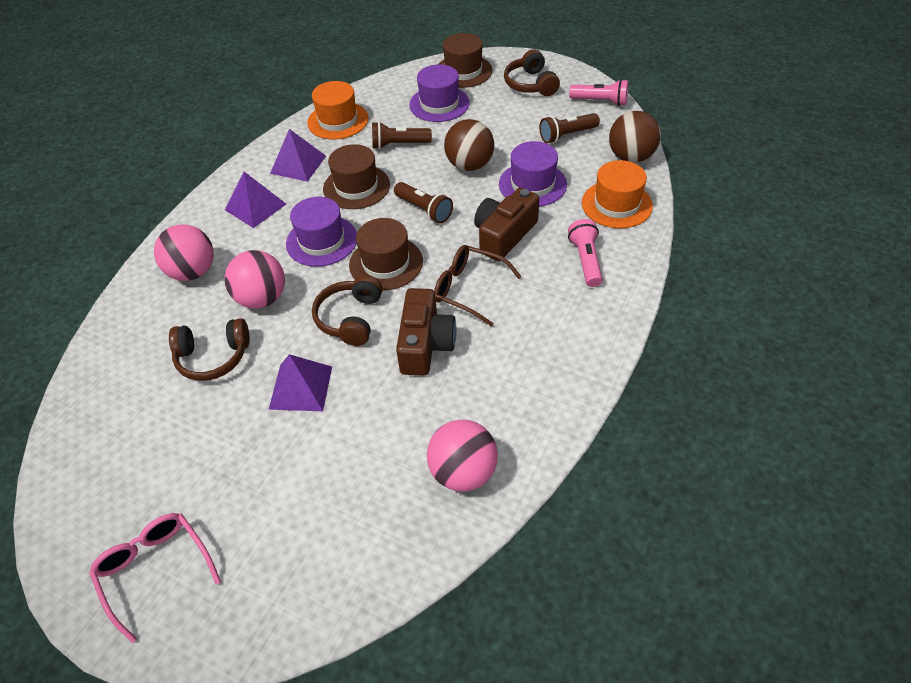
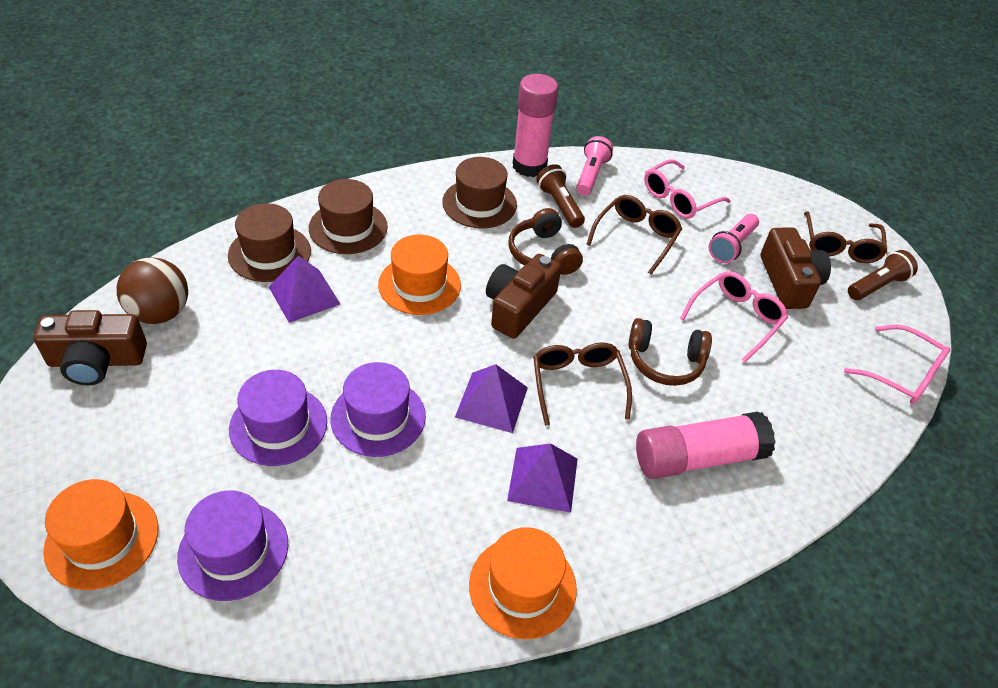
brown ball: 2 -> 1
brown camera: 2 -> 3
brown flashlight: 3 -> 2
brown glasses: 1 -> 3
brown headphones: 3 -> 2
orange hat: 2 -> 3
pink ball: 3 -> 0
pink glasses: 1 -> 3
pink glue stick: 0 -> 2

